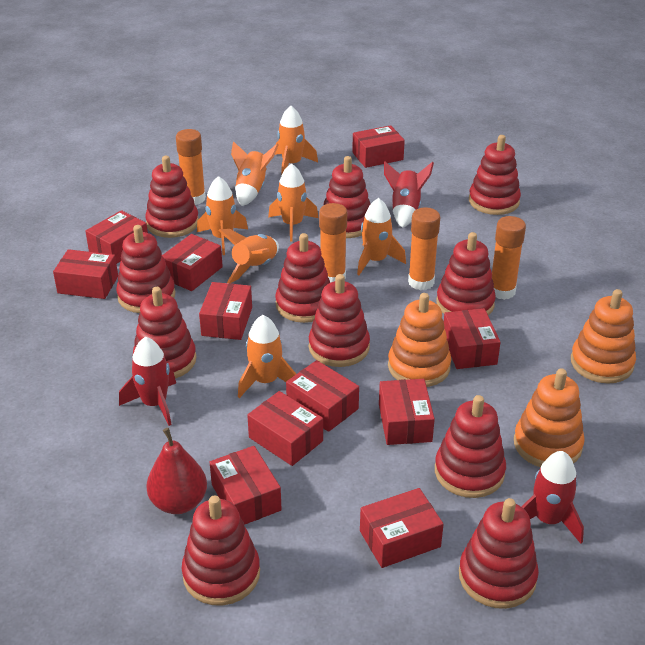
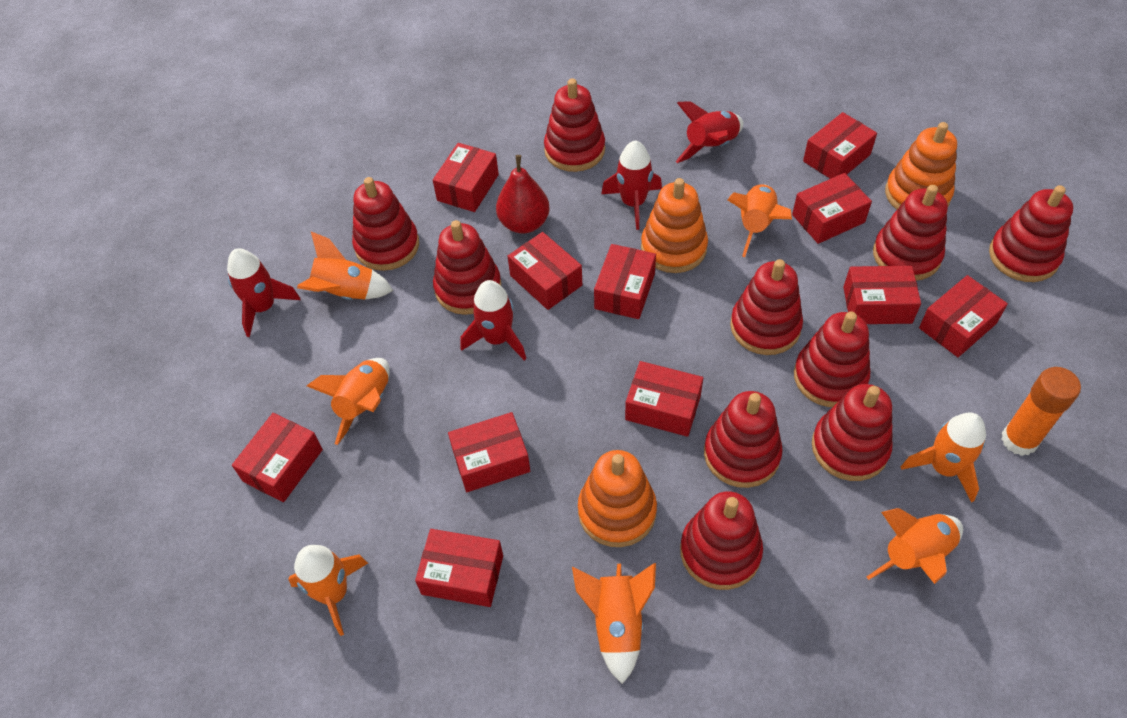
orange glue stick: 4 -> 1
red rocket: 3 -> 4
red stacking toy: 11 -> 10

